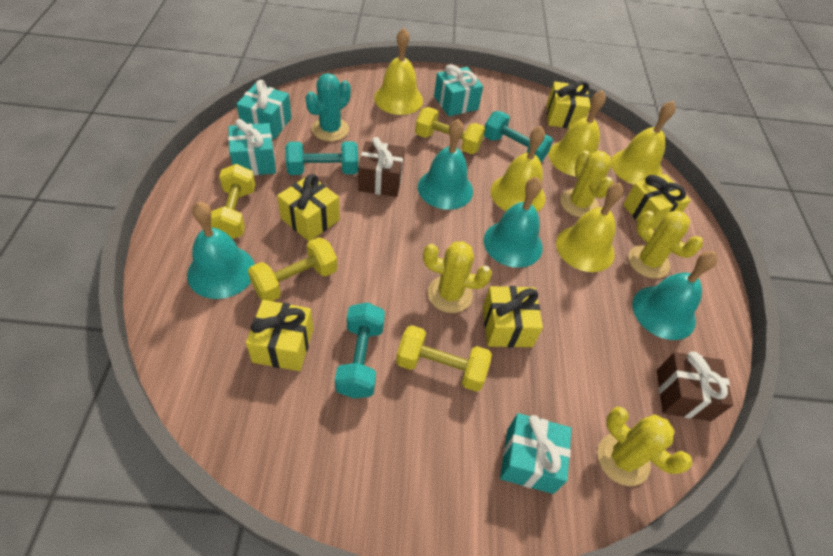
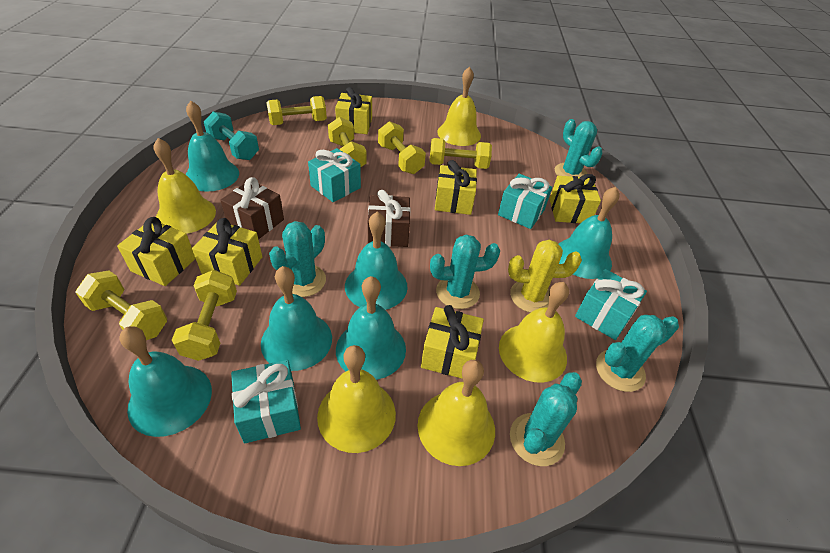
turquoise bell: 4 -> 6
turquoise cactus: 1 -> 5
turquoise dumbbell: 3 -> 1
yellow cactus: 4 -> 1
yellow dumbbell: 4 -> 6
yellow gift: 5 -> 6

